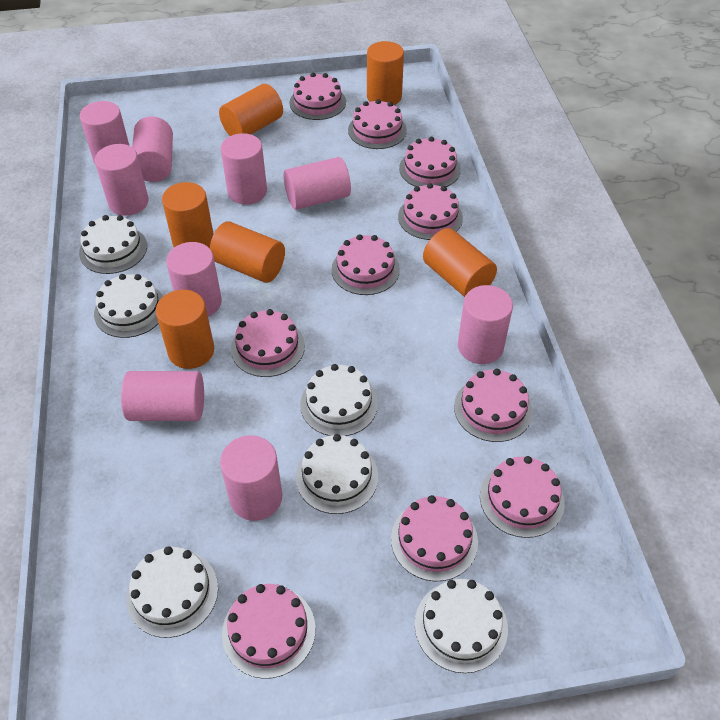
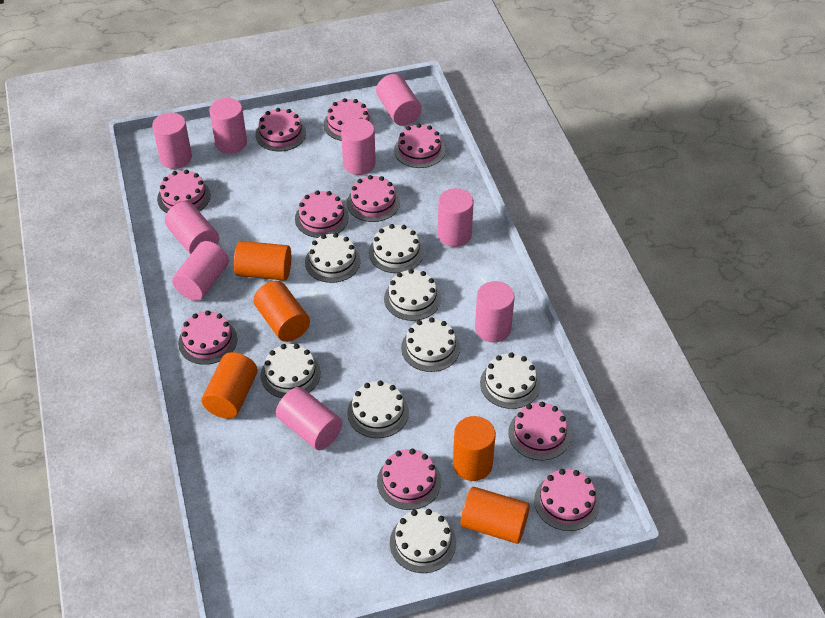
orange cylinder: 6 -> 5
white cake: 6 -> 8

